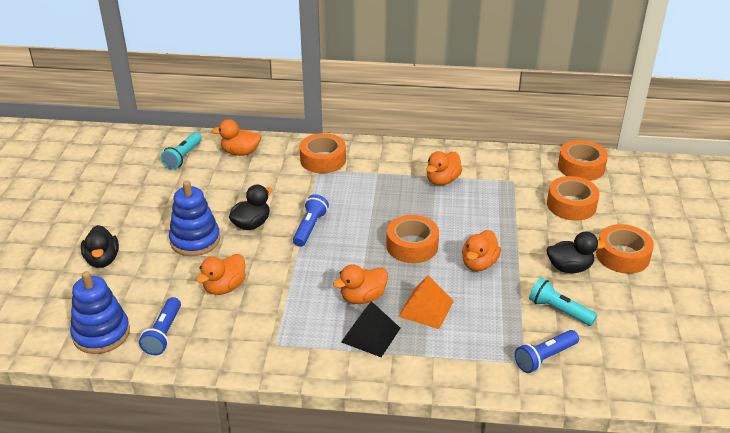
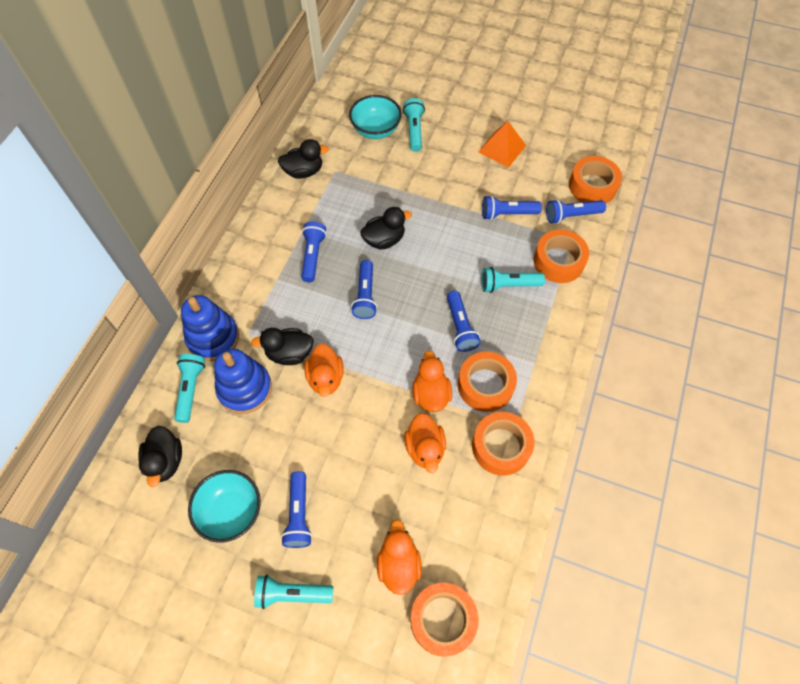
black duck: 3 -> 4
black pyramid: 1 -> 0
blue flashlight: 3 -> 6
orange duck: 5 -> 4
turquoise bowl: 0 -> 2
turquoise flashlight: 2 -> 4

